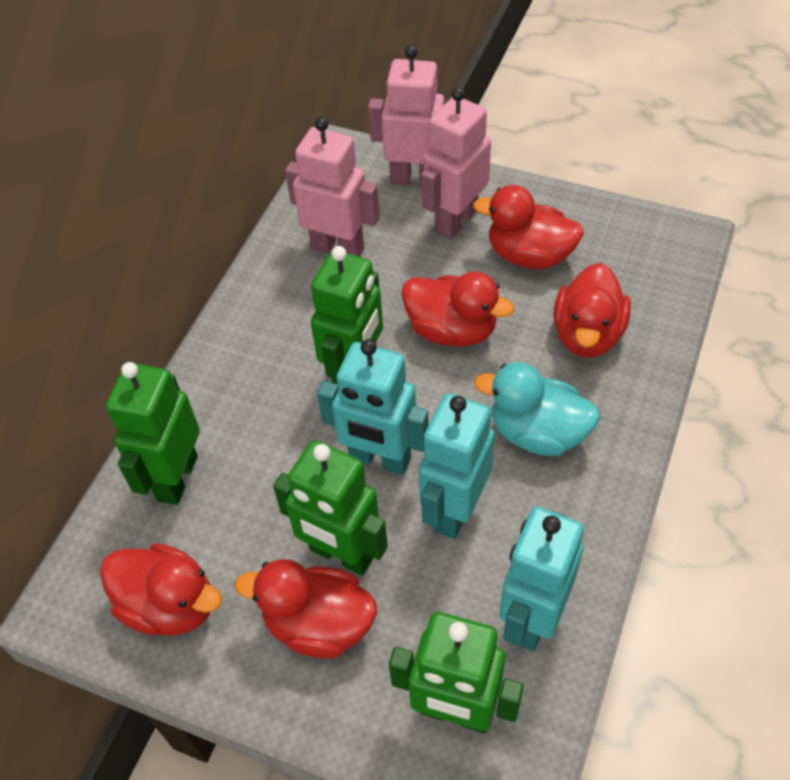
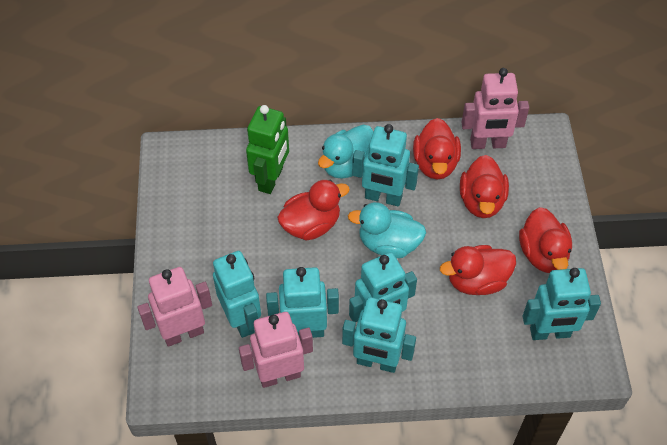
green robot: 4 -> 1
turquoise duck: 1 -> 2
turquoise robot: 3 -> 6

